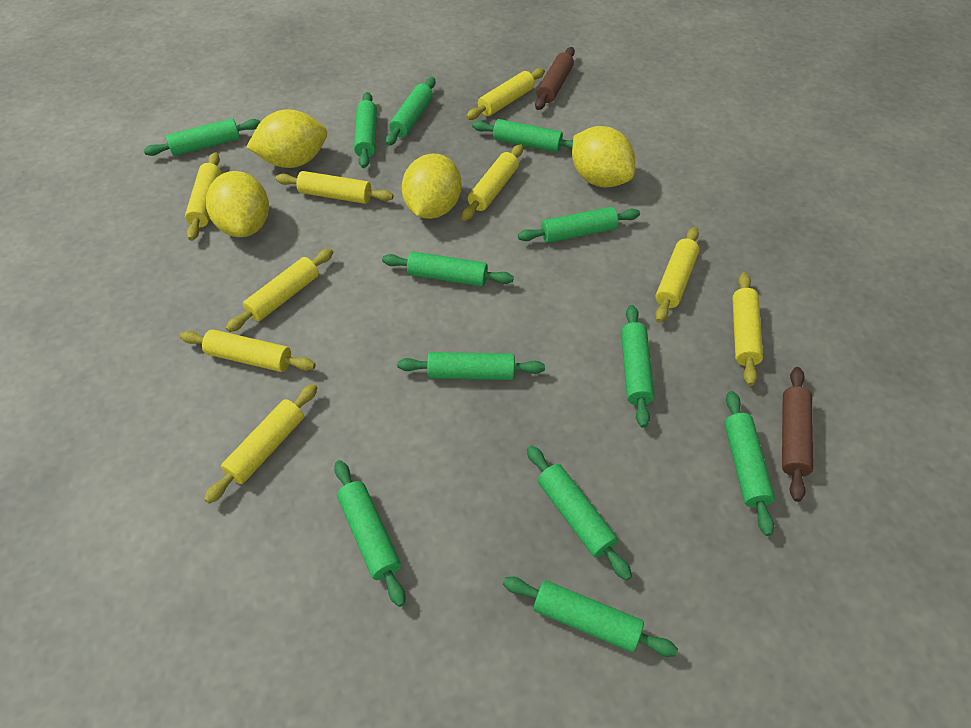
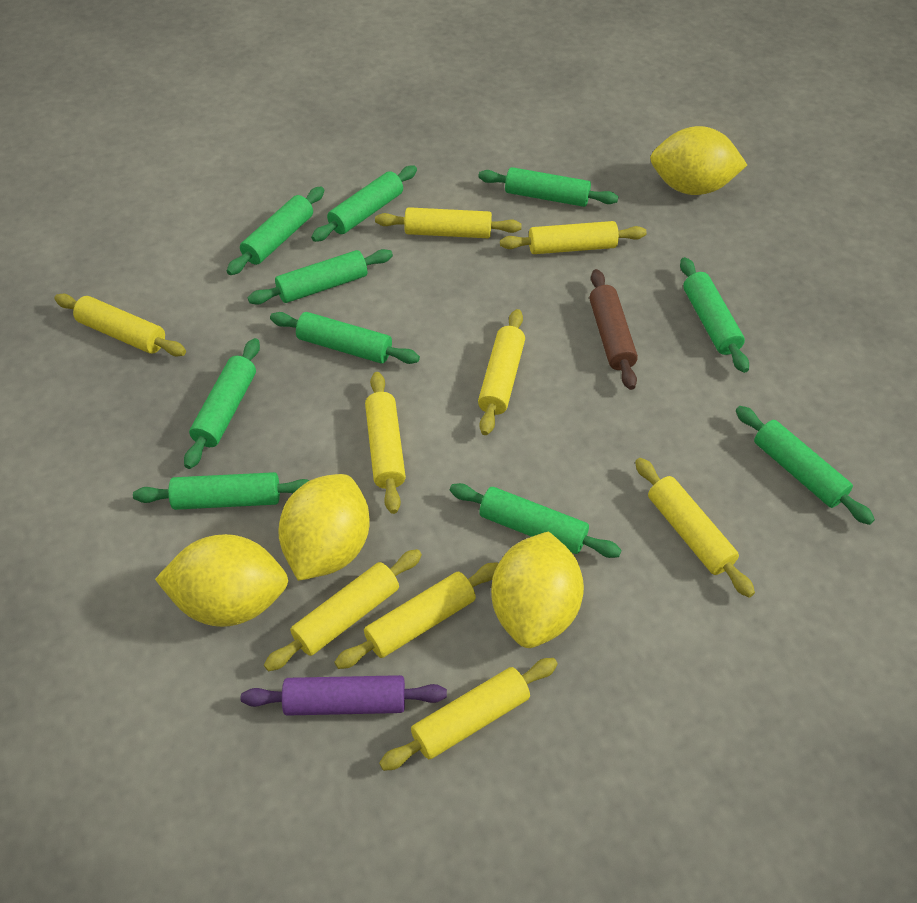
brown rolling pin: 2 -> 1
green rolling pin: 12 -> 10
purple rolling pin: 0 -> 1

